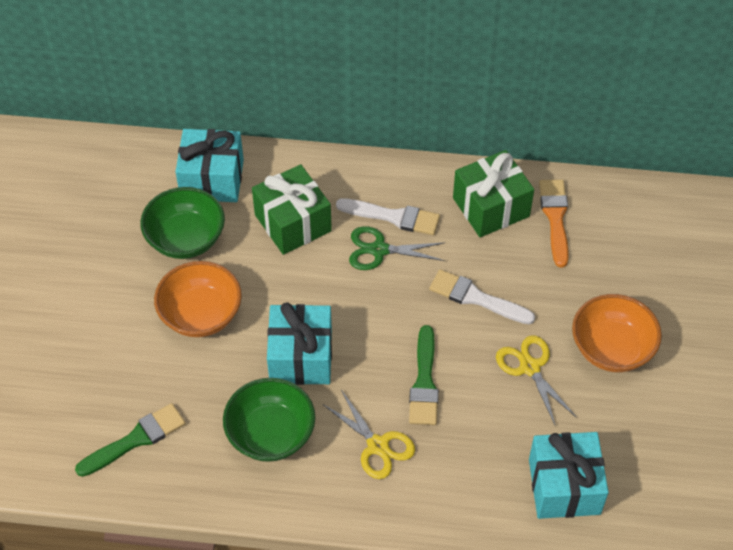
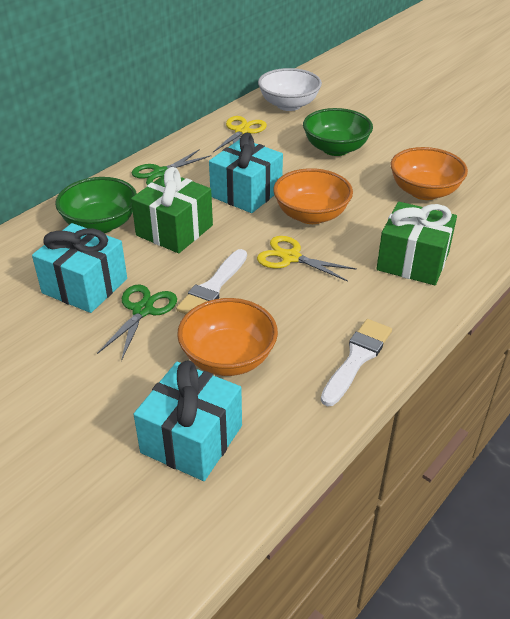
green brush: 2 -> 0
green scissors: 1 -> 2
orange bowl: 2 -> 3
orange brush: 1 -> 0
white bowl: 0 -> 1

